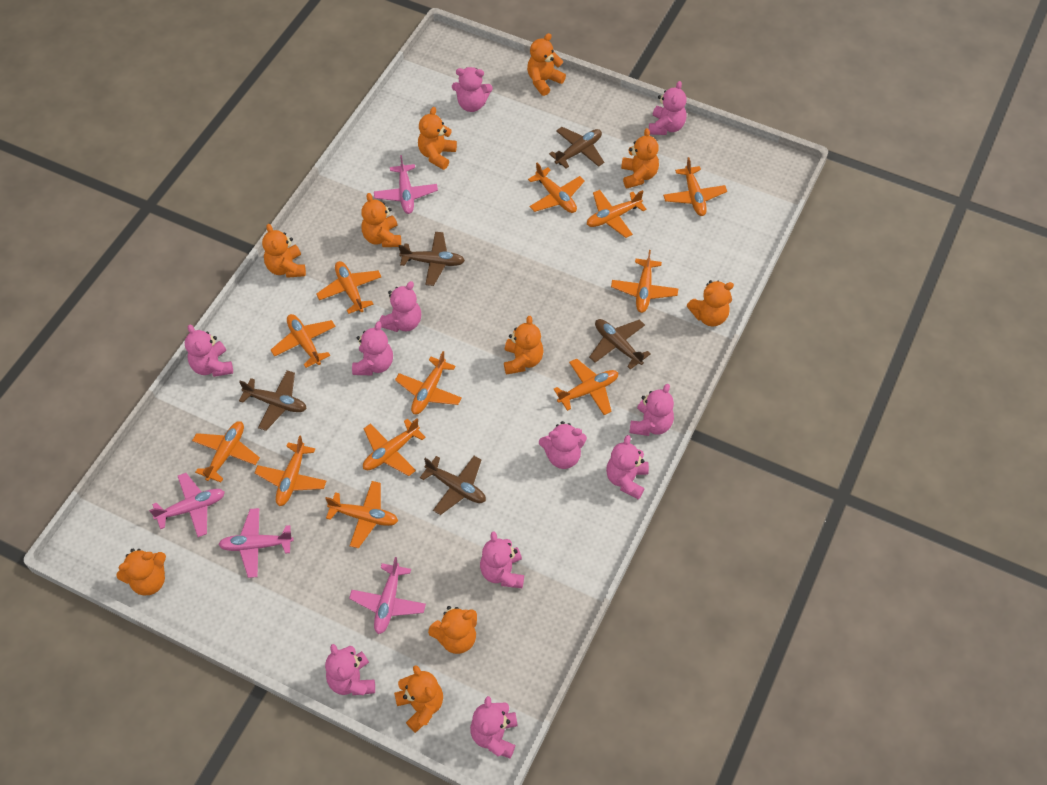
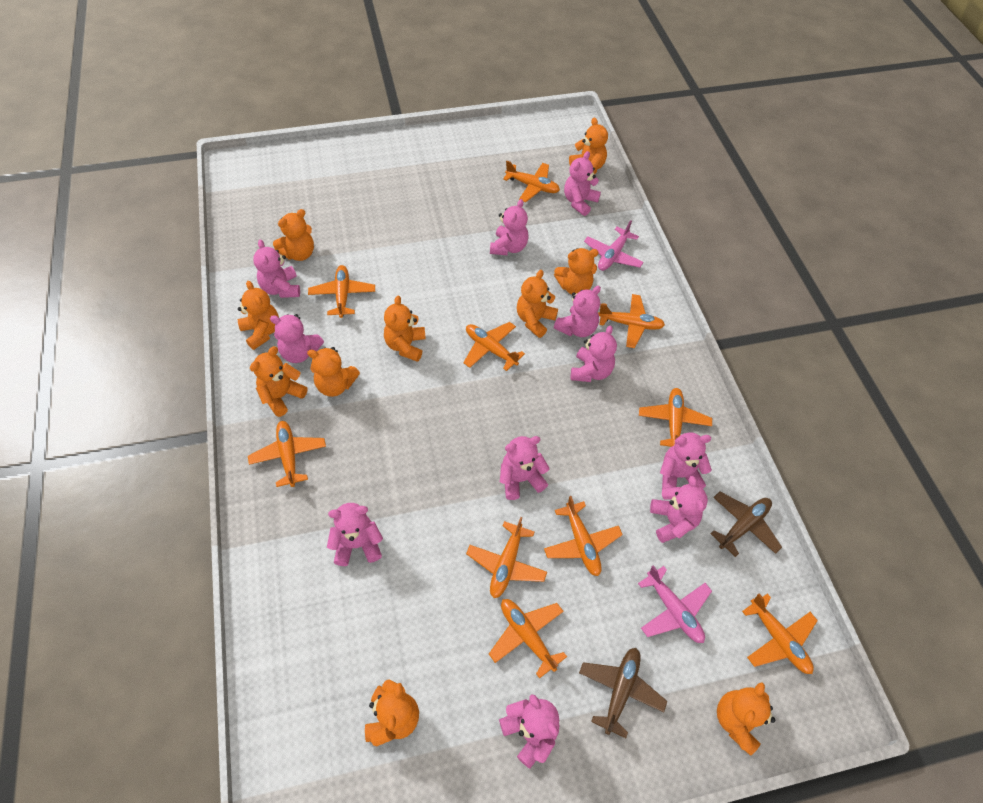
brown plane: 5 -> 2
orange plane: 12 -> 10
pink plane: 4 -> 2

